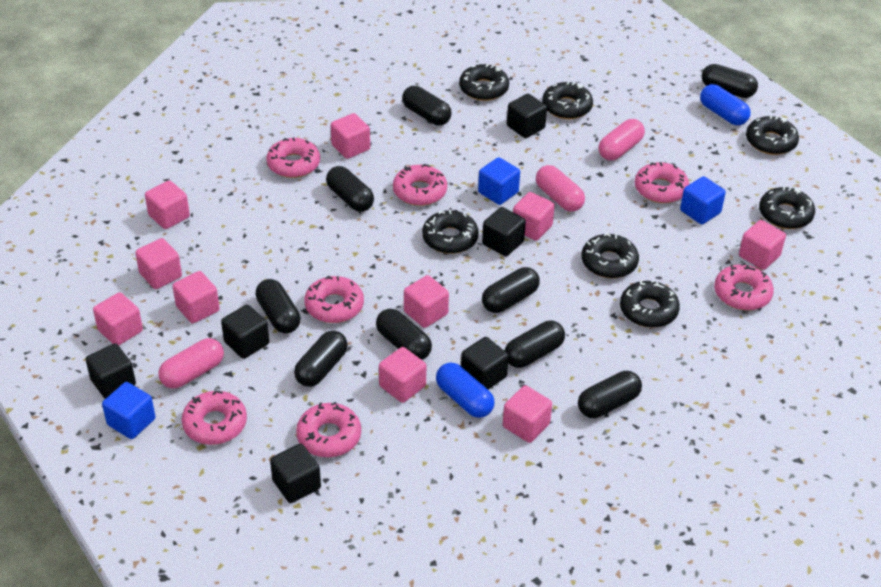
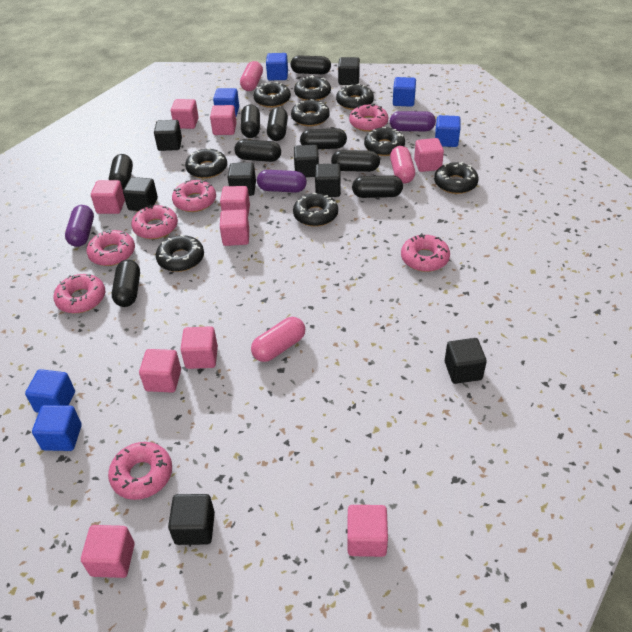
black cube: 6 -> 8
black donut: 7 -> 9
blue capsule: 2 -> 0
blue cube: 3 -> 6
purple capsule: 0 -> 3

